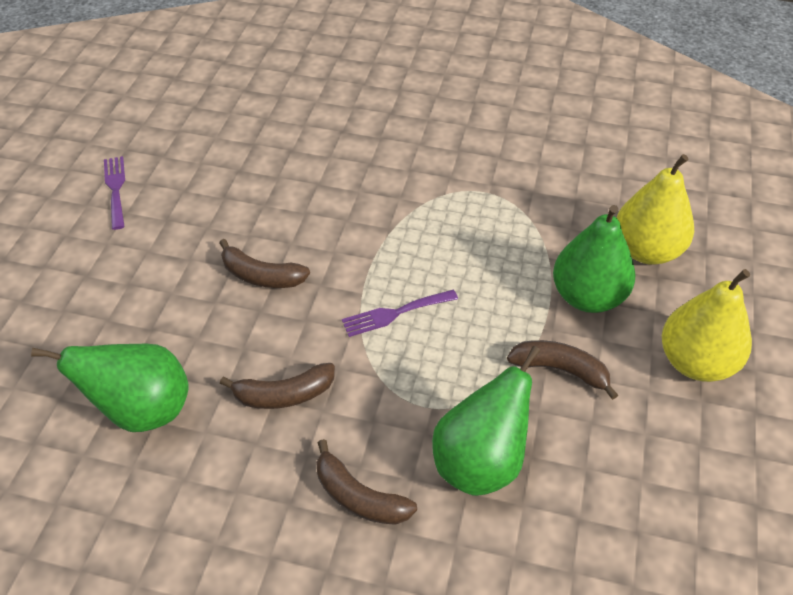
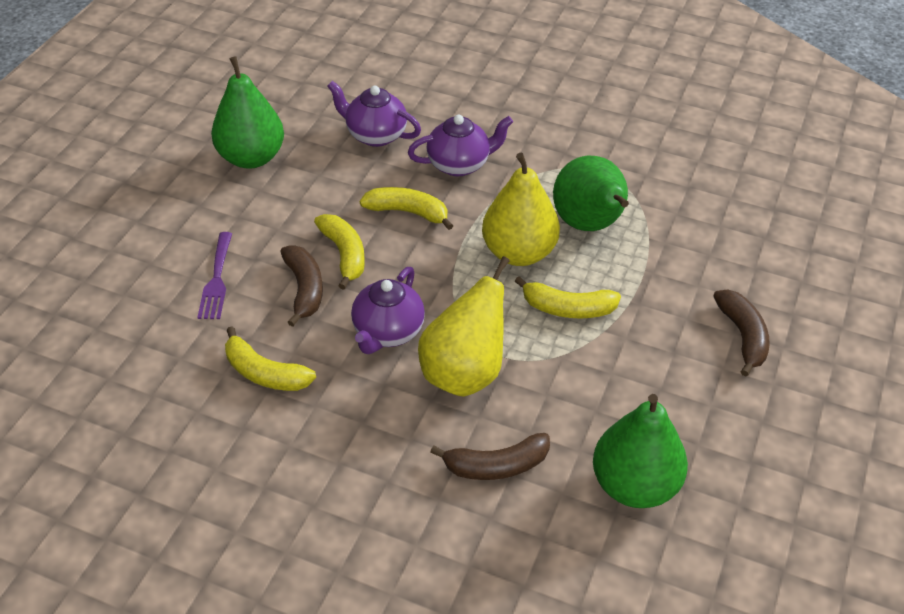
brown banana: 4 -> 3
purple fork: 2 -> 1
purple teapot: 0 -> 3
yellow banana: 0 -> 4

